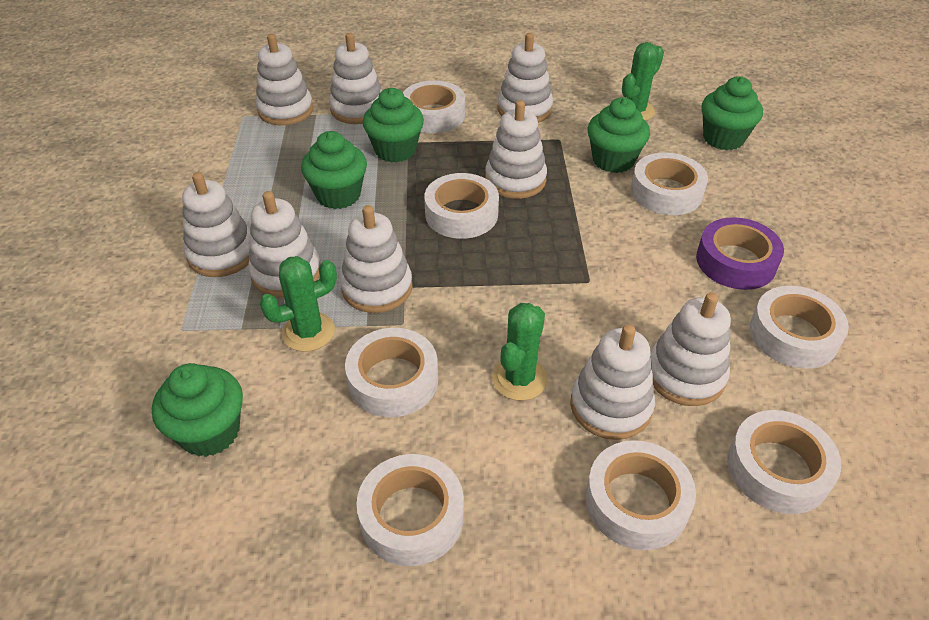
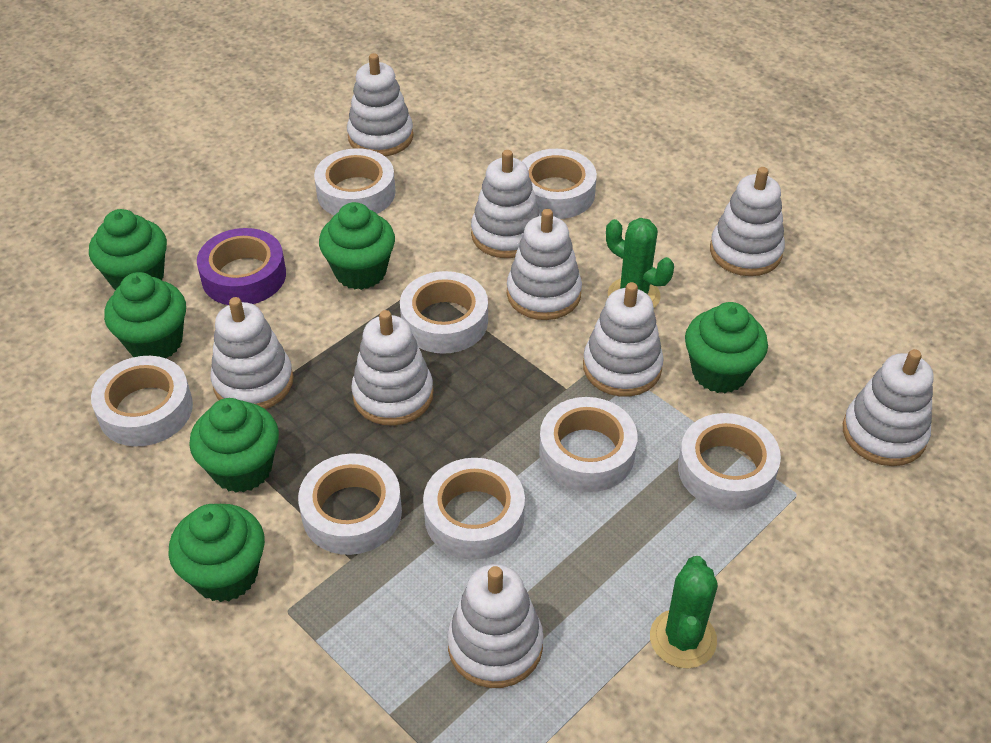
green cactus: 3 -> 2
green cupcake: 5 -> 6

